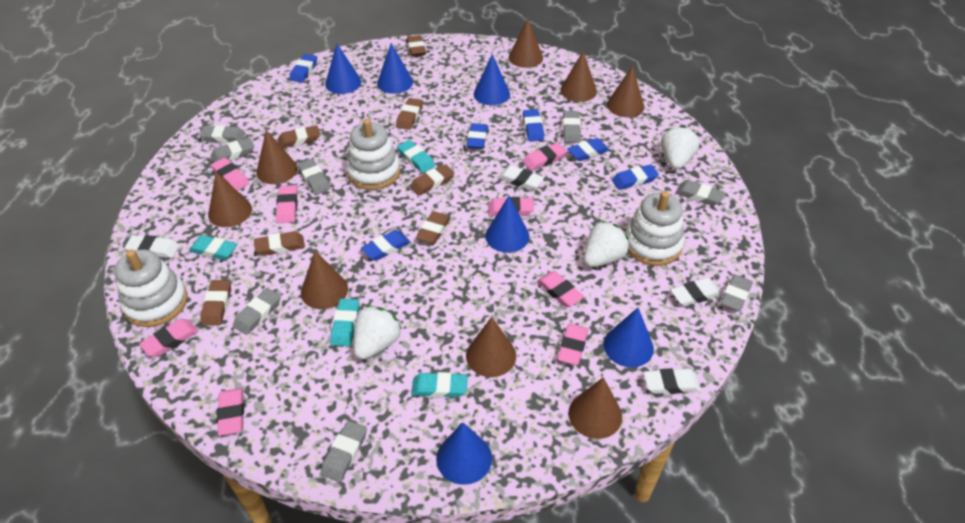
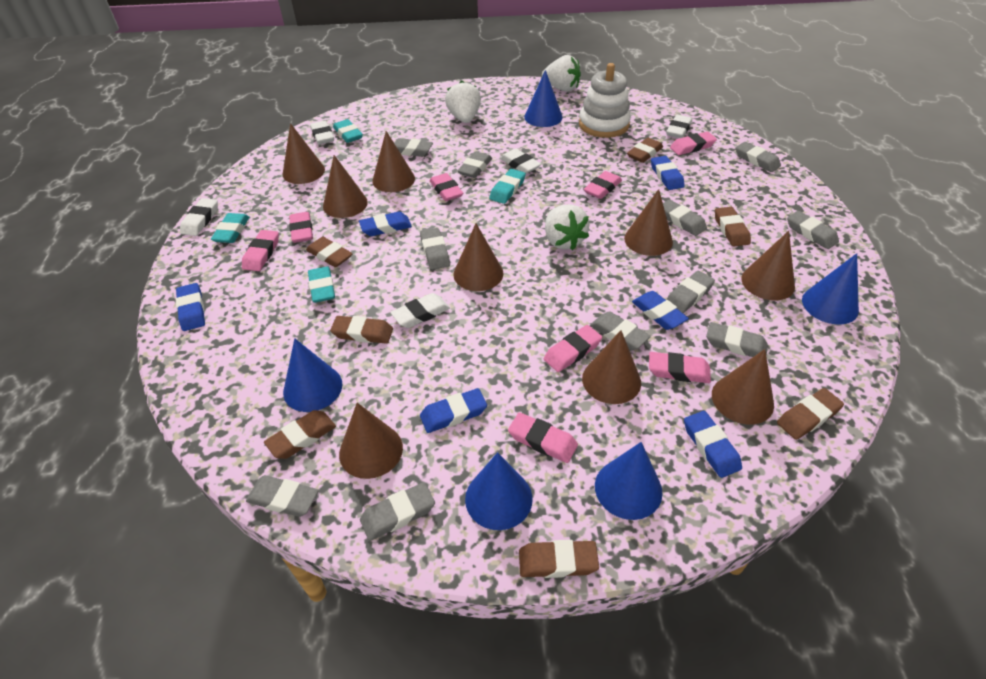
blue cone: 6 -> 5
brown cone: 8 -> 9
grey eraser: 8 -> 11
white eraser: 4 -> 5
white stacking toy: 3 -> 1

